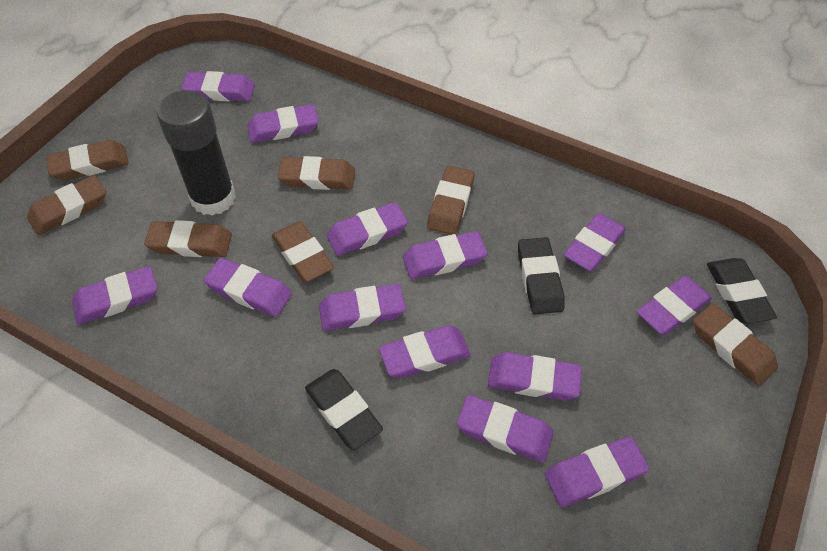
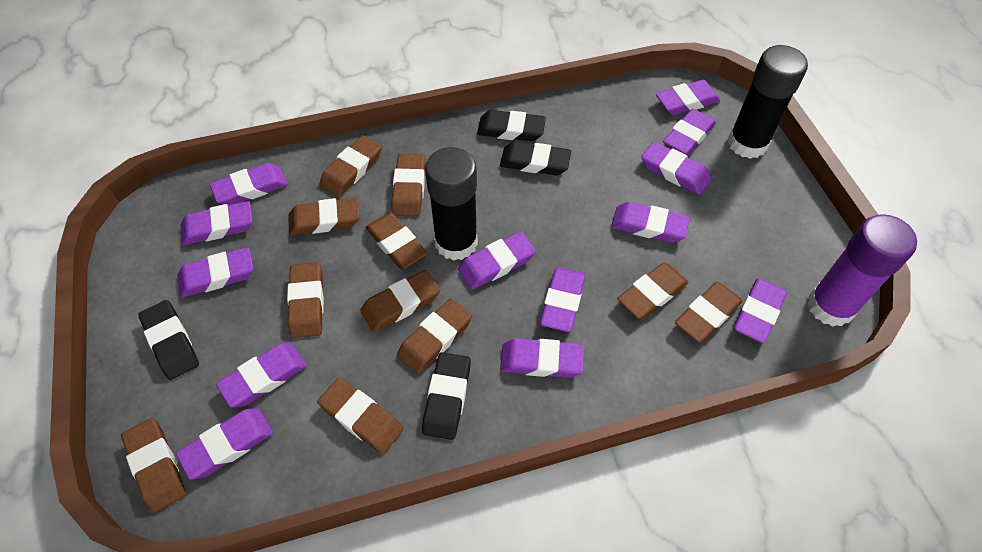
black eraser: 3 -> 4
black glue stick: 1 -> 2
brown eraser: 7 -> 11
purple glue stick: 0 -> 1

